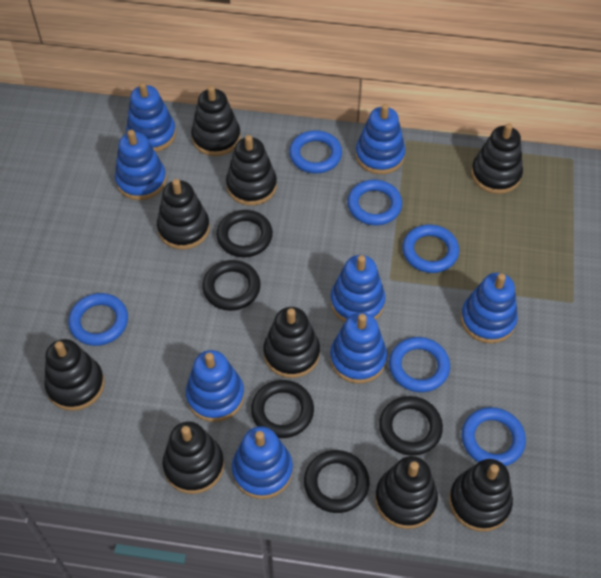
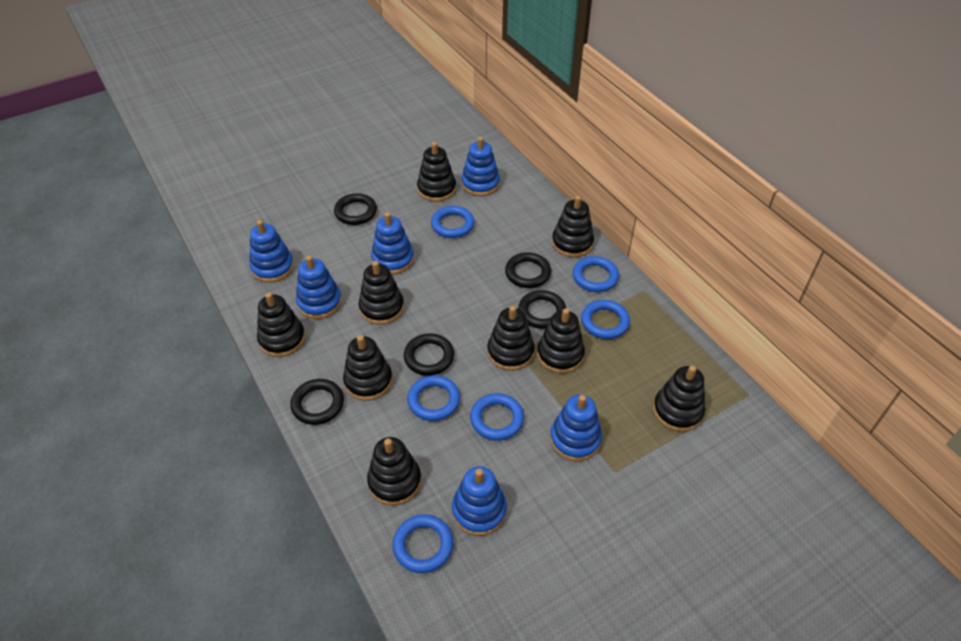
blue stacking toy: 8 -> 6

